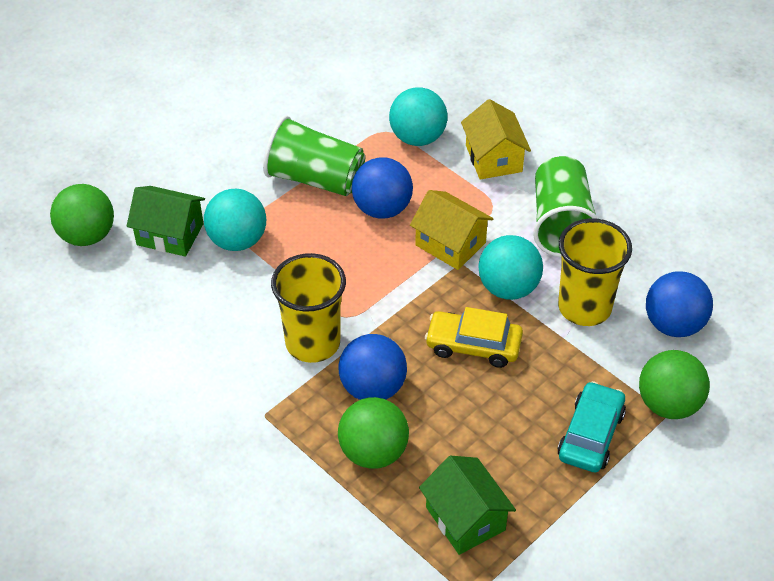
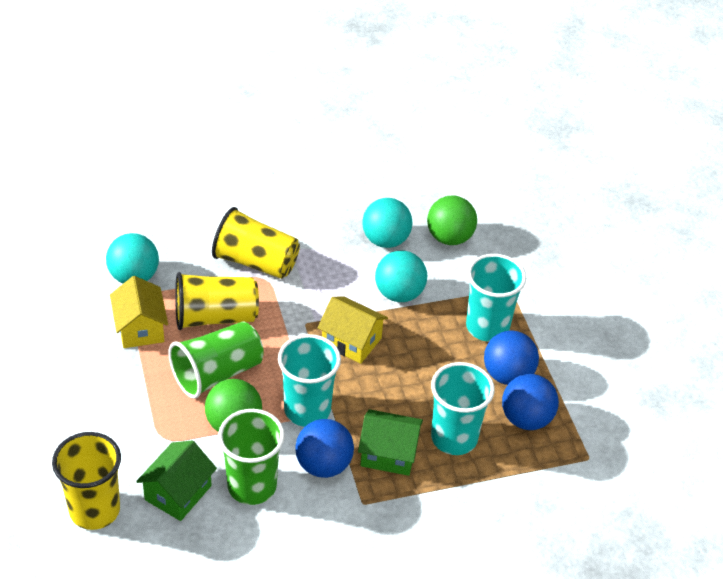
green ball: 3 -> 2
turquoise car: 1 -> 0
turquoise cup: 0 -> 3
yellow car: 1 -> 0
yellow cup: 2 -> 3

